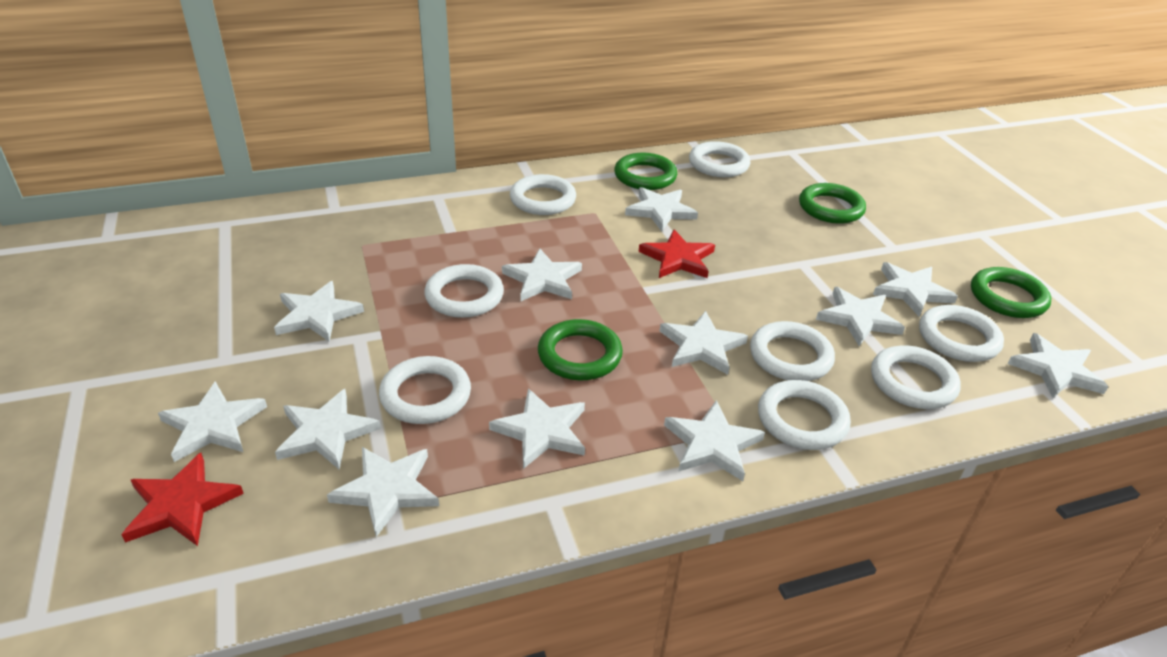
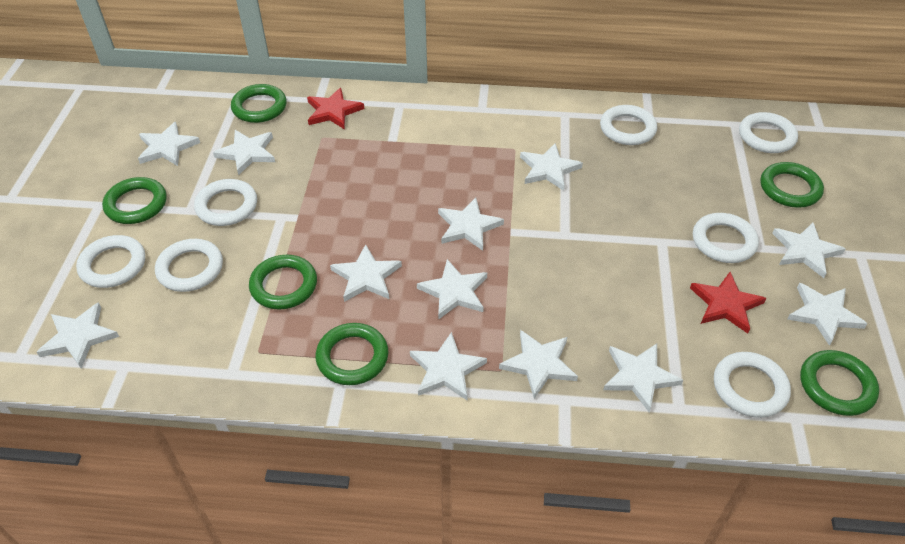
green ring: 4 -> 6
white ring: 8 -> 7

